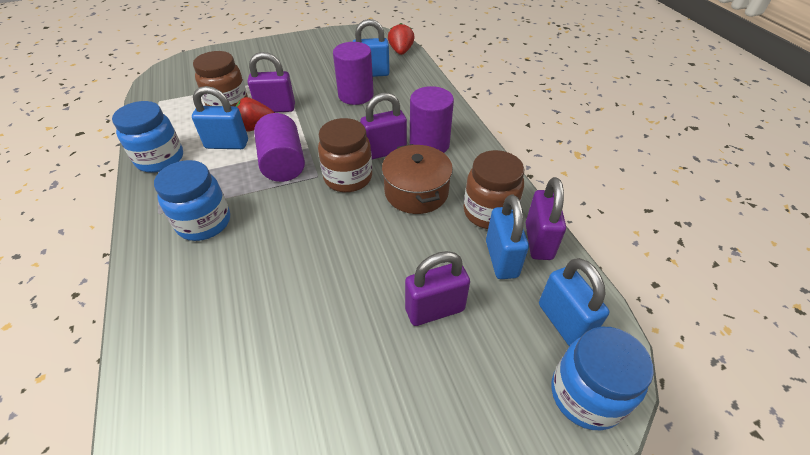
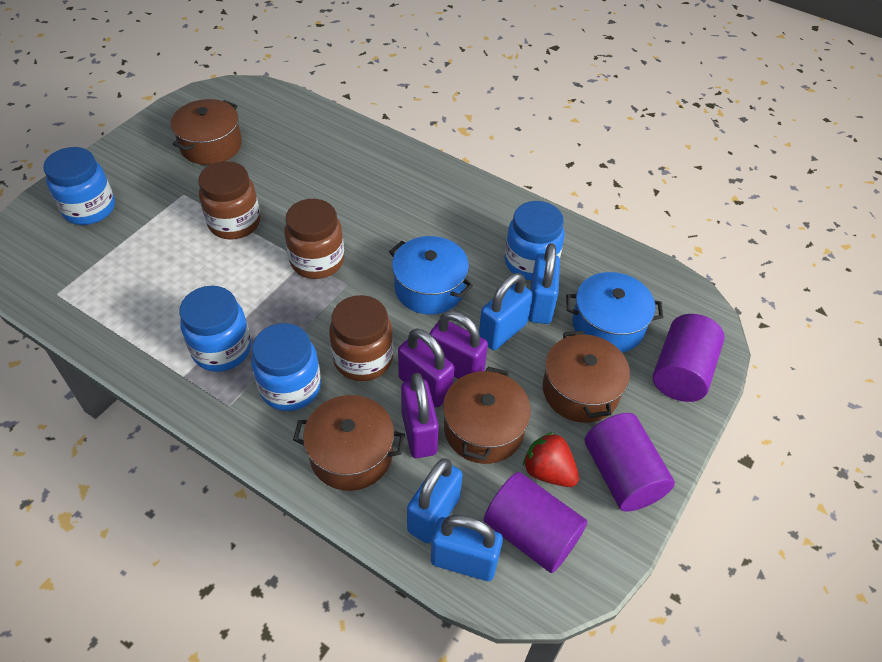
blue jar: 3 -> 4
blue pot: 0 -> 2
brown pot: 1 -> 4
purple padlock: 4 -> 3
red strawberry: 2 -> 1

